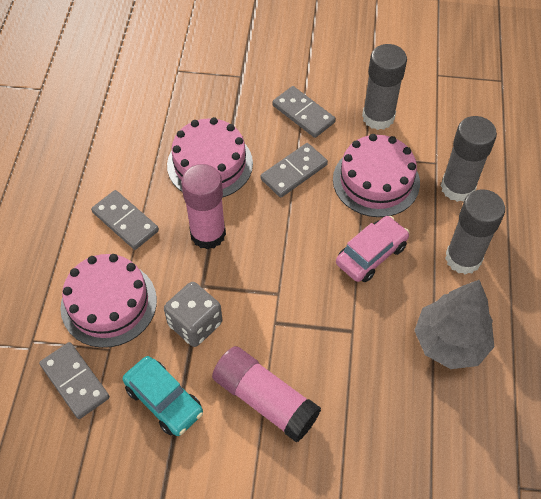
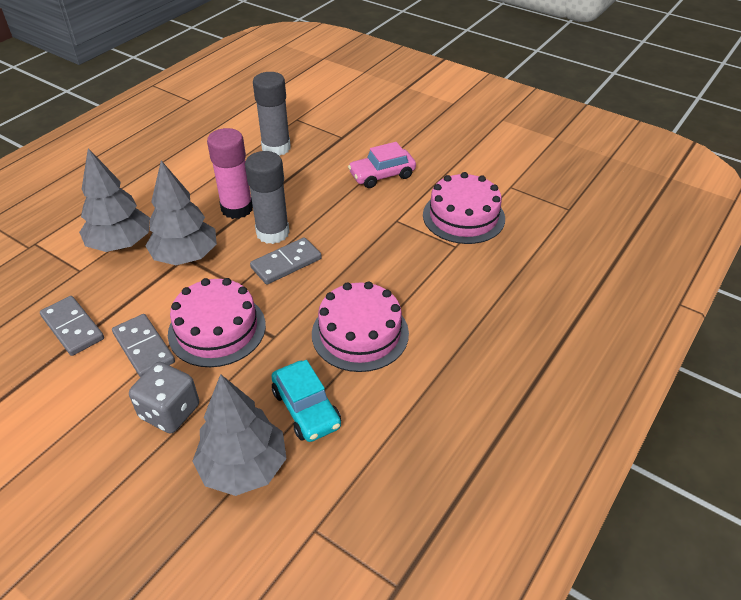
grey domino: 4 -> 3
grey glue stick: 3 -> 2
grey tree: 1 -> 3
pink glue stick: 2 -> 1

